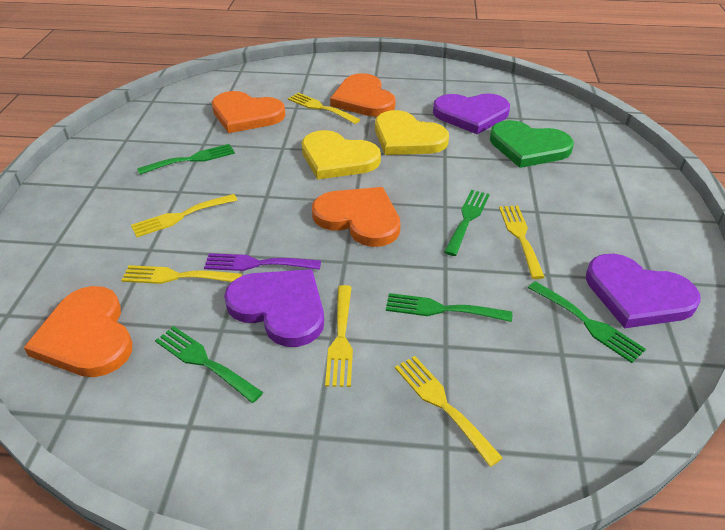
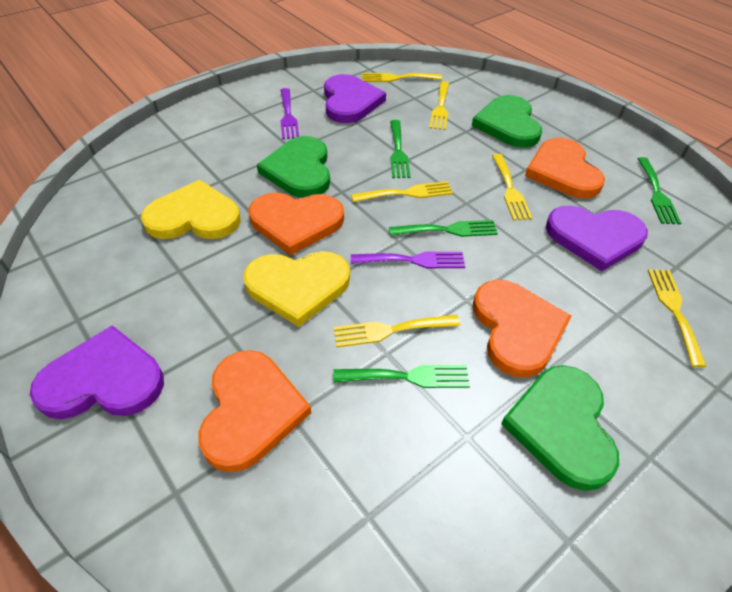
green fork: 5 -> 4
green heart: 1 -> 3
purple fork: 1 -> 2

